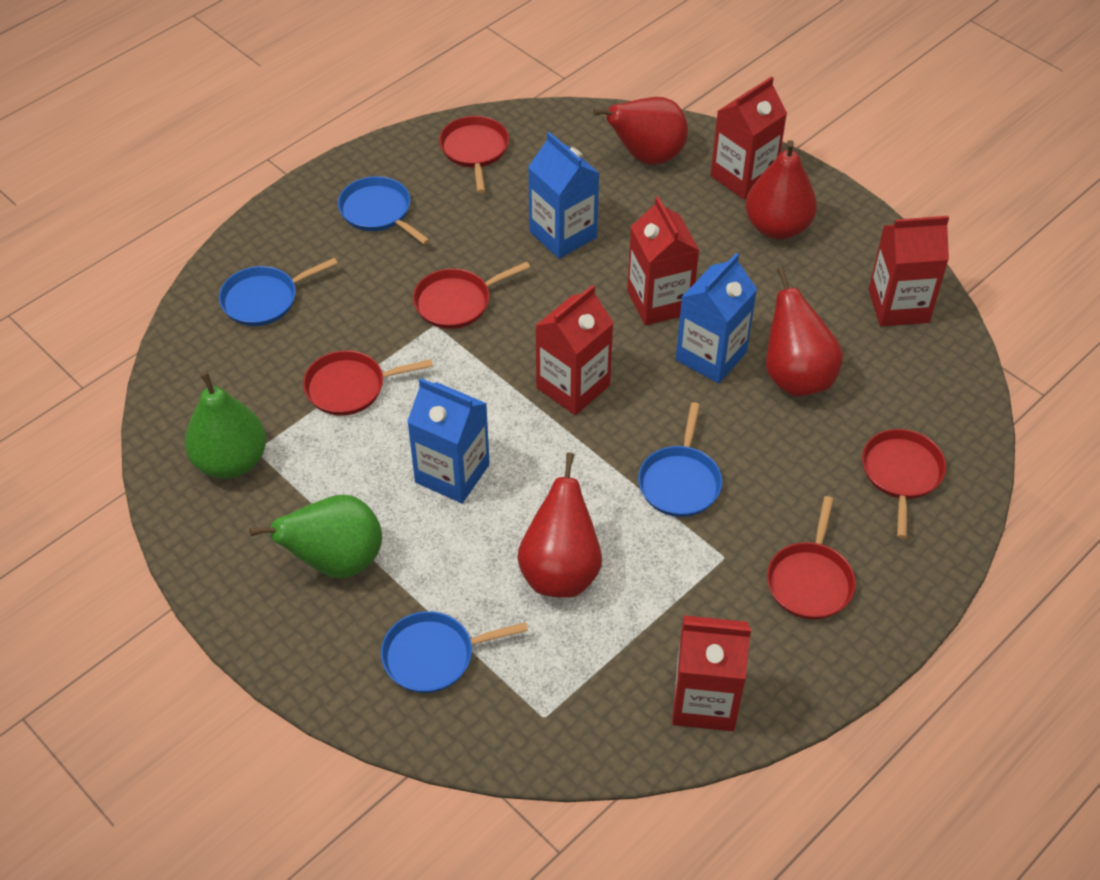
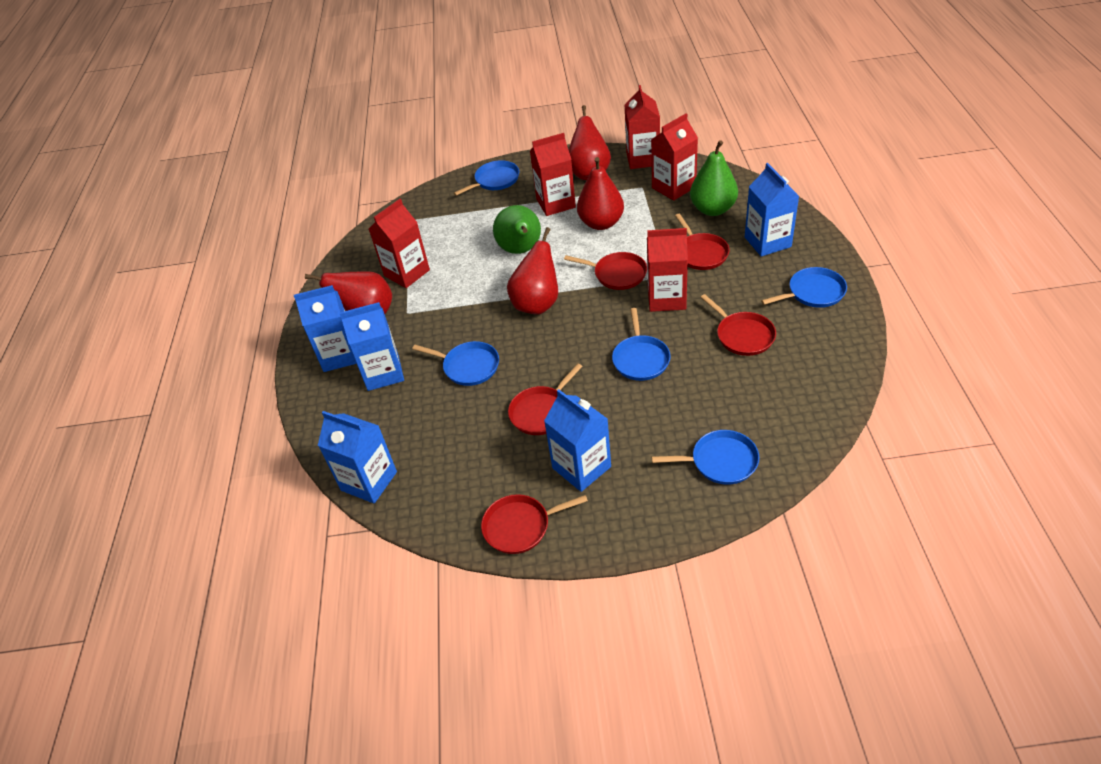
blue carton: 3 -> 5
blue pan: 4 -> 5

